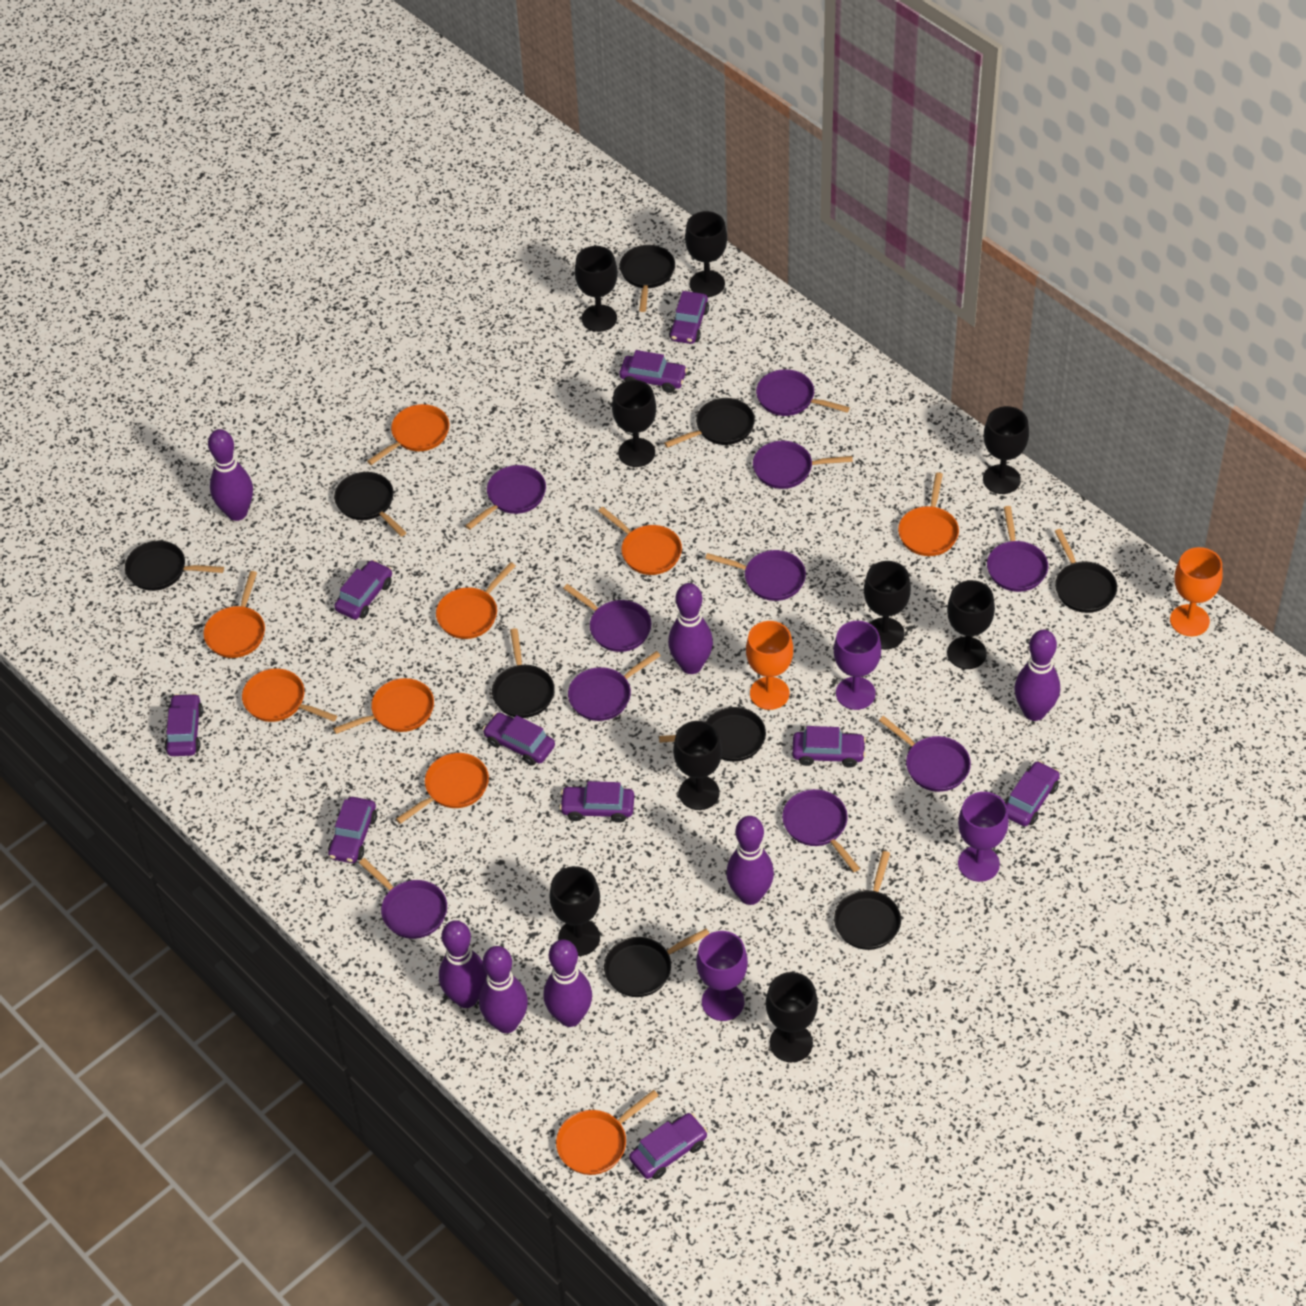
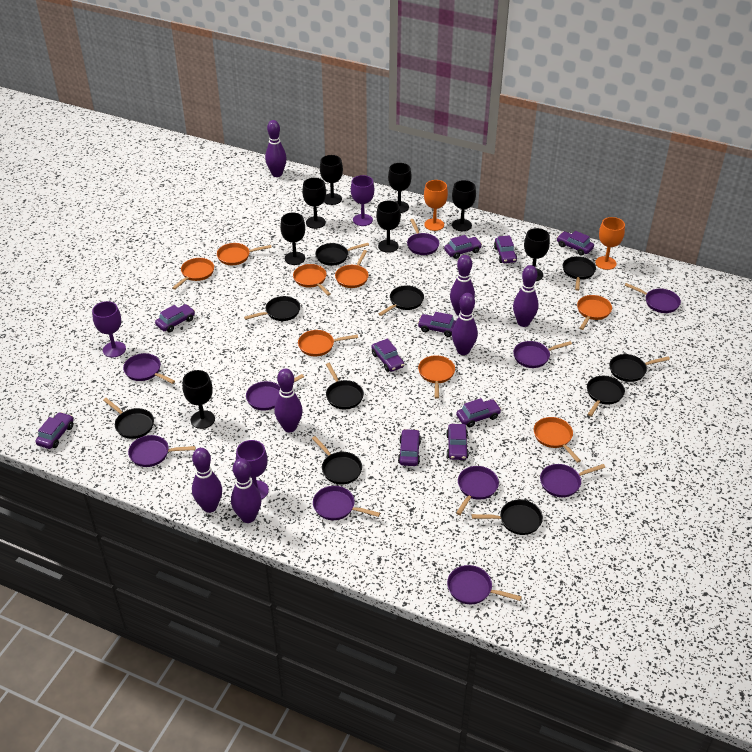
black goblet: 9 -> 8
black pan: 9 -> 10
orange pan: 9 -> 8

